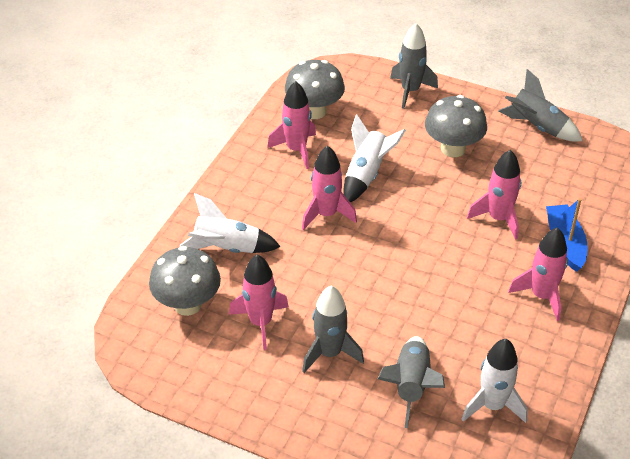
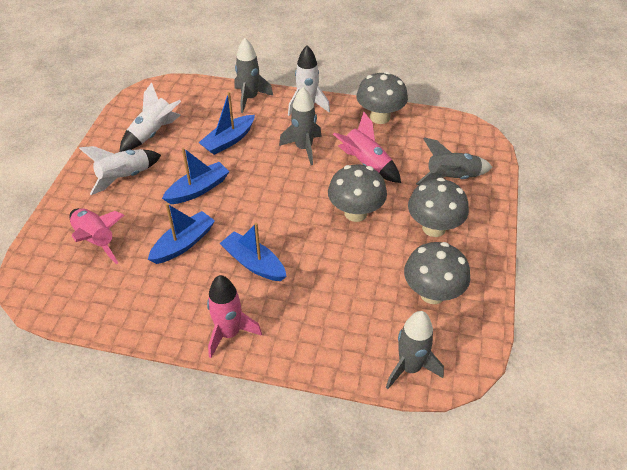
blue boat: 1 -> 4
grey mushroom: 3 -> 4
pink rocket: 5 -> 3

